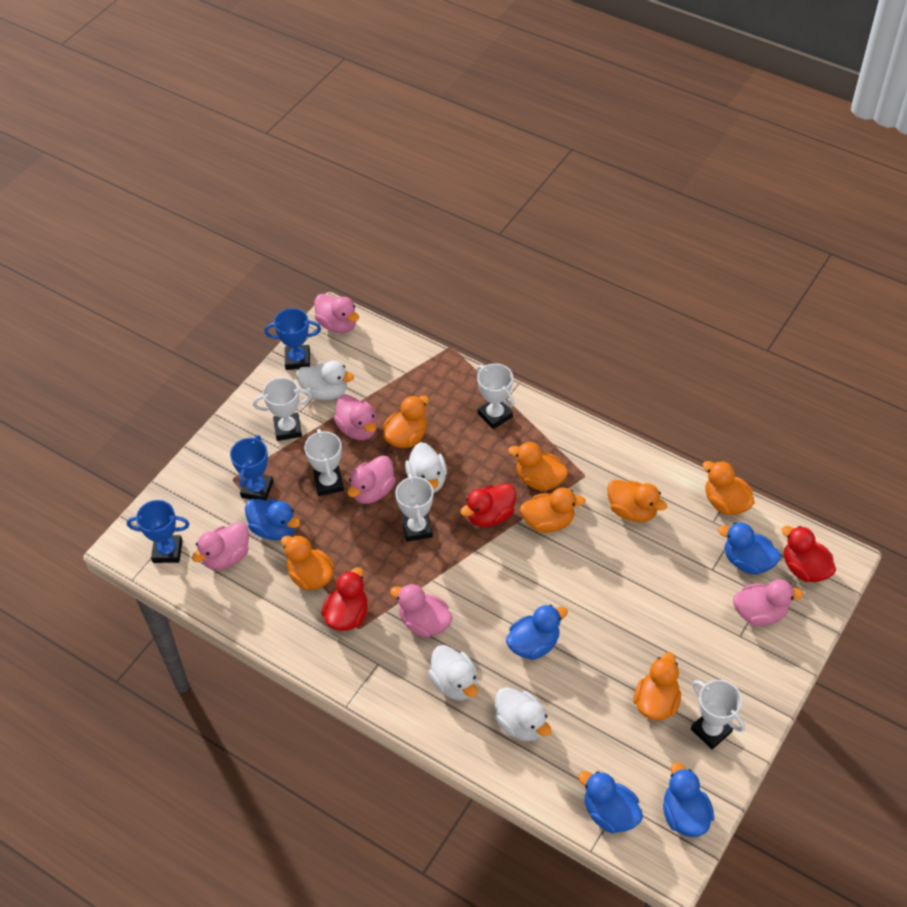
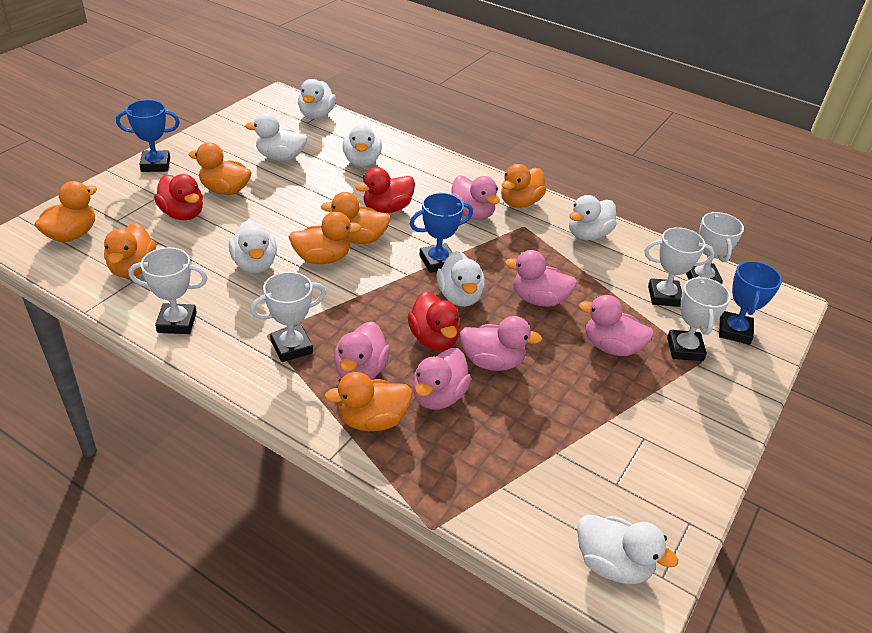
blue duck: 5 -> 0
white duck: 4 -> 7

